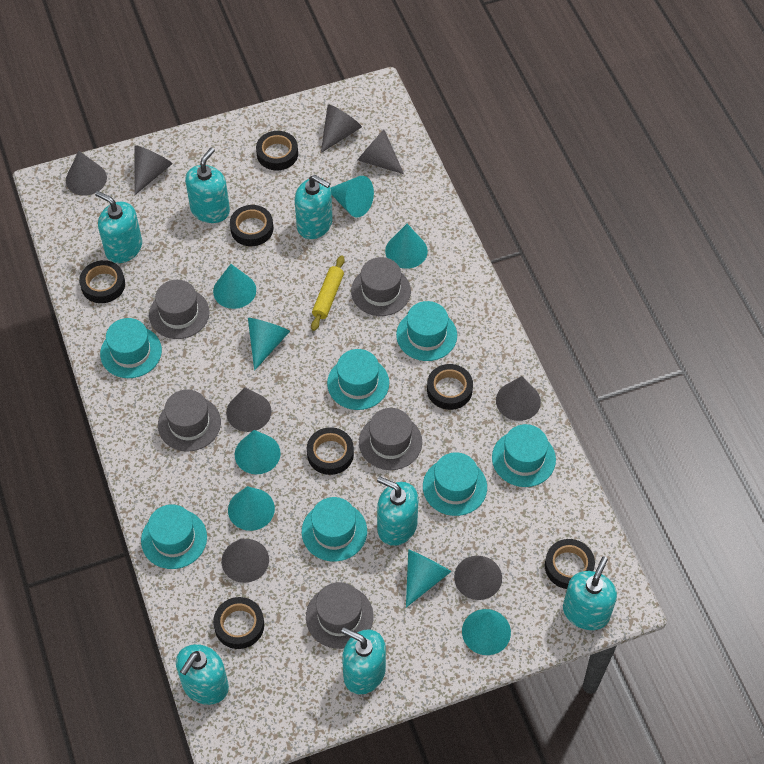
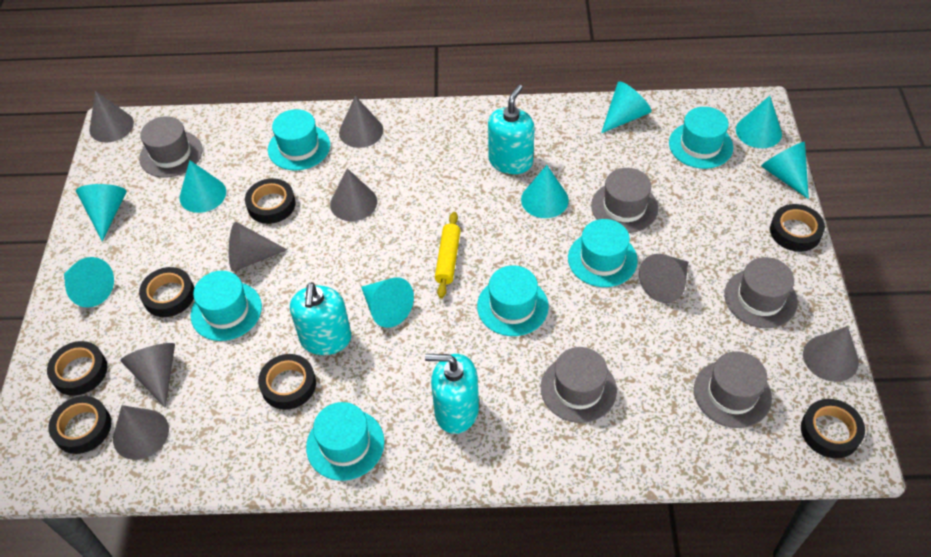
turquoise hat: 7 -> 6
turquoise soap dispenser: 7 -> 3

